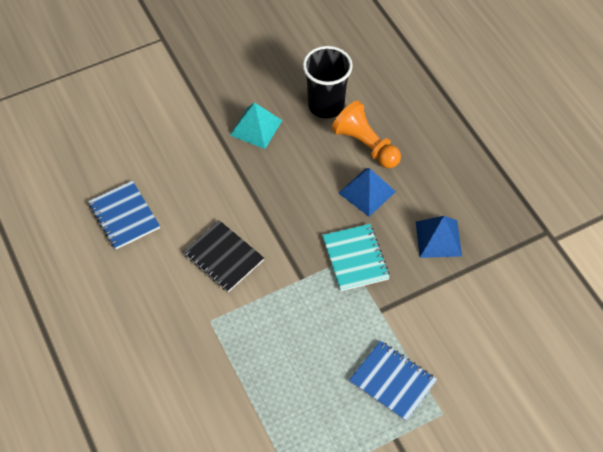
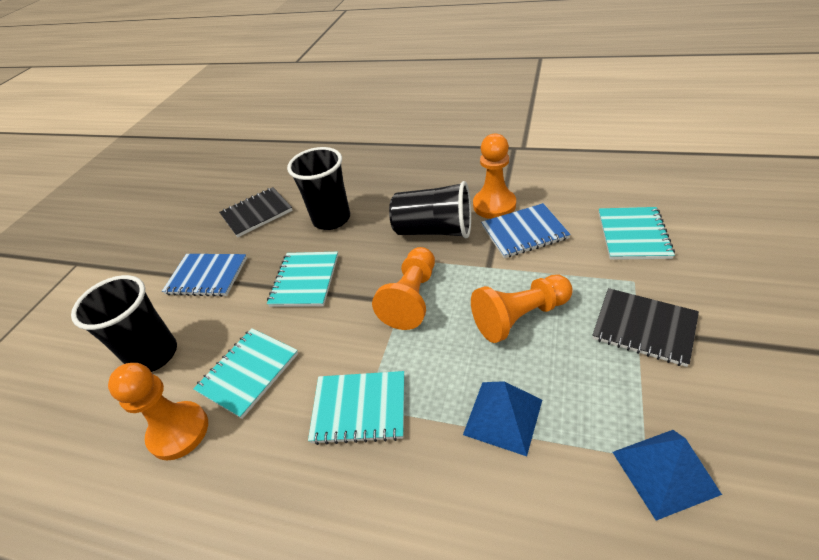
black cup: 1 -> 3
black notebook: 1 -> 2
orange pawn: 1 -> 4
turquoise notebook: 1 -> 4
turquoise pyramid: 1 -> 0

